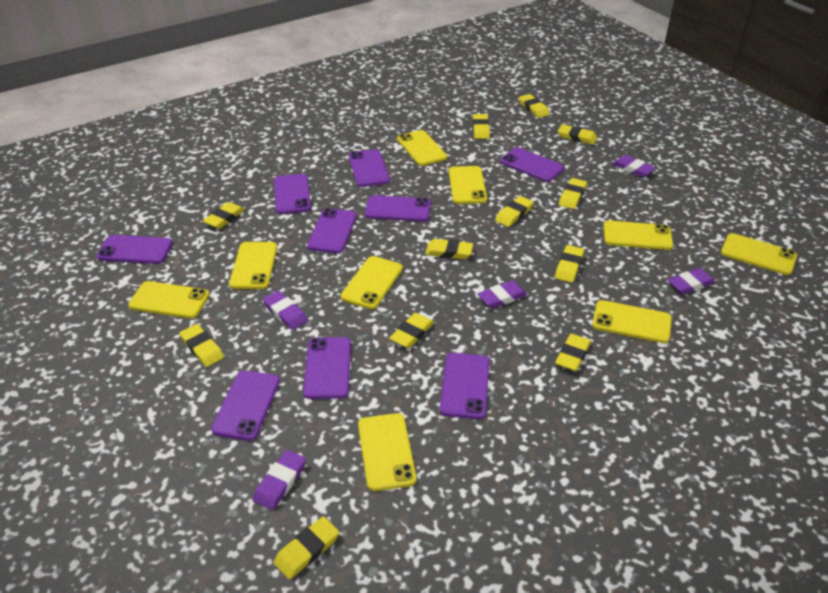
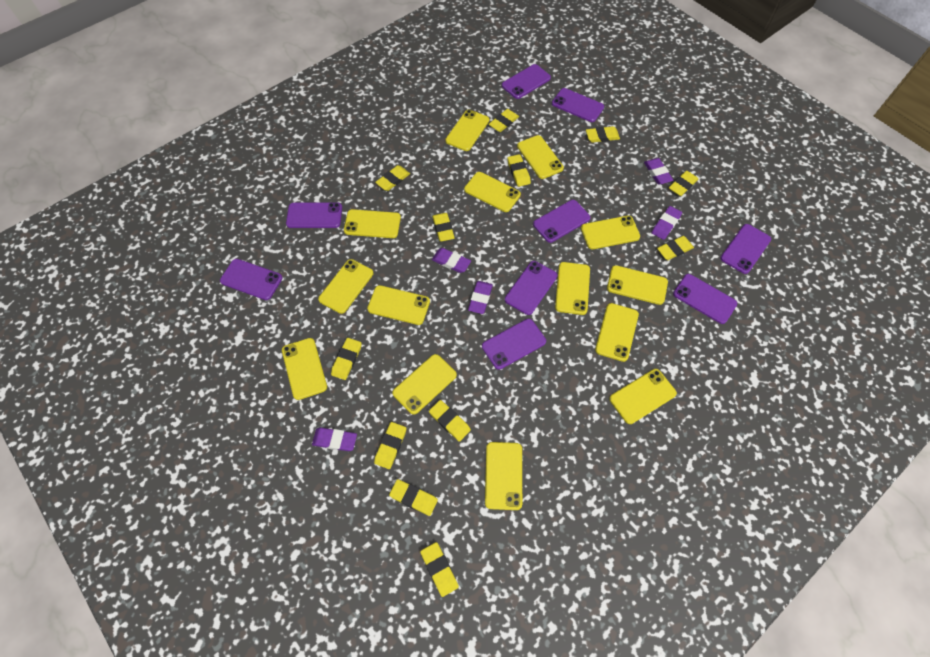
yellow phone: 9 -> 14

